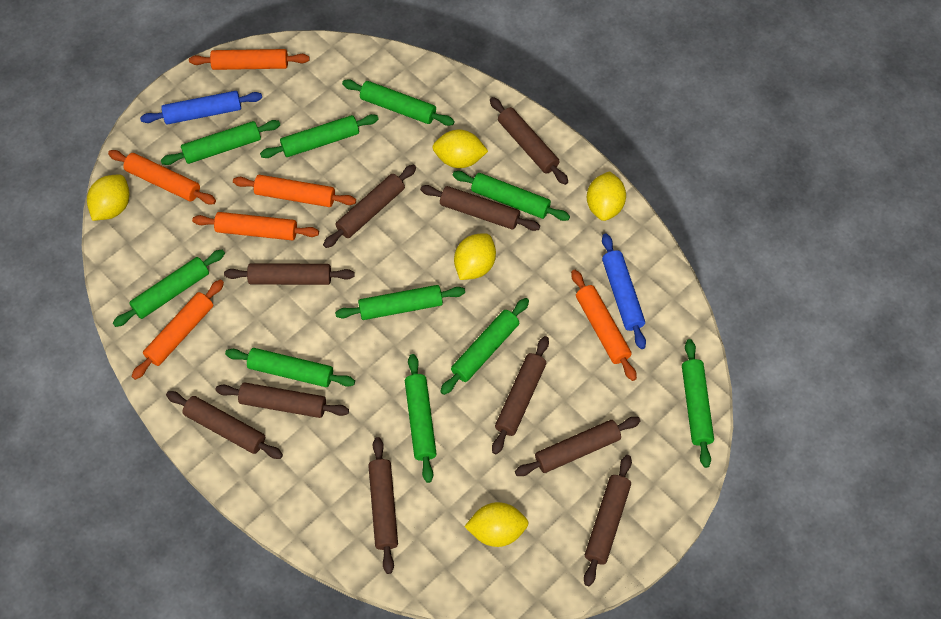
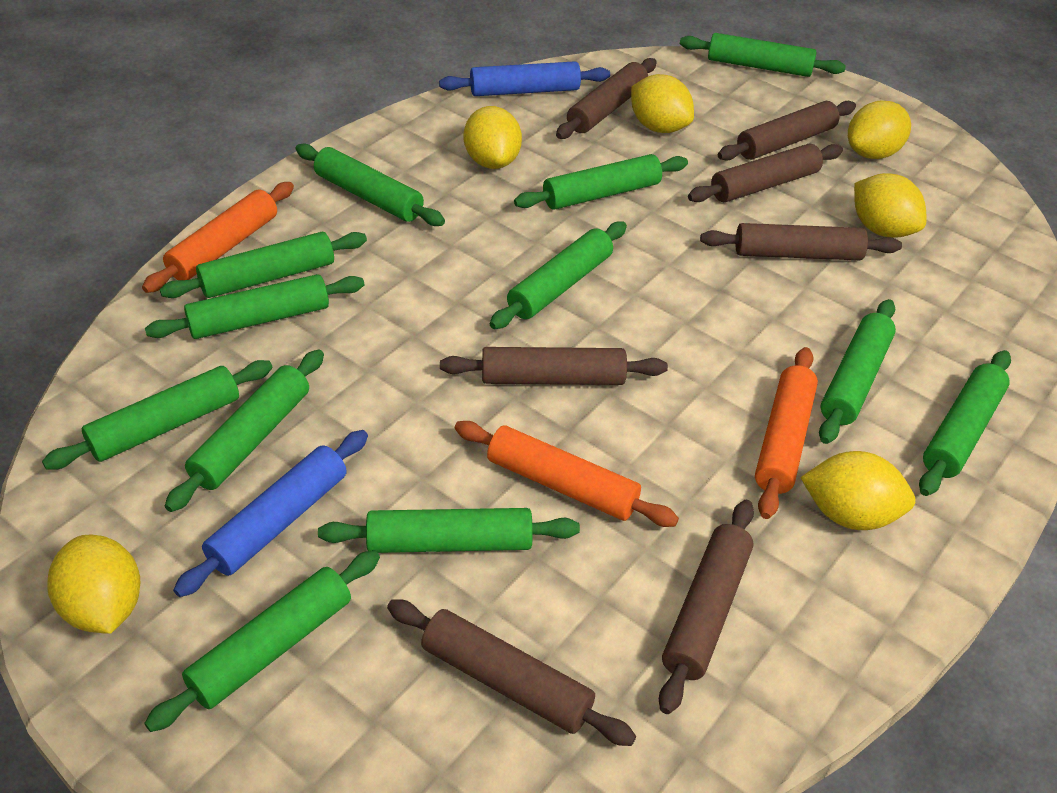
brown rolling pin: 10 -> 7
green rolling pin: 10 -> 12
orange rolling pin: 6 -> 3
yellow lemon: 5 -> 6

